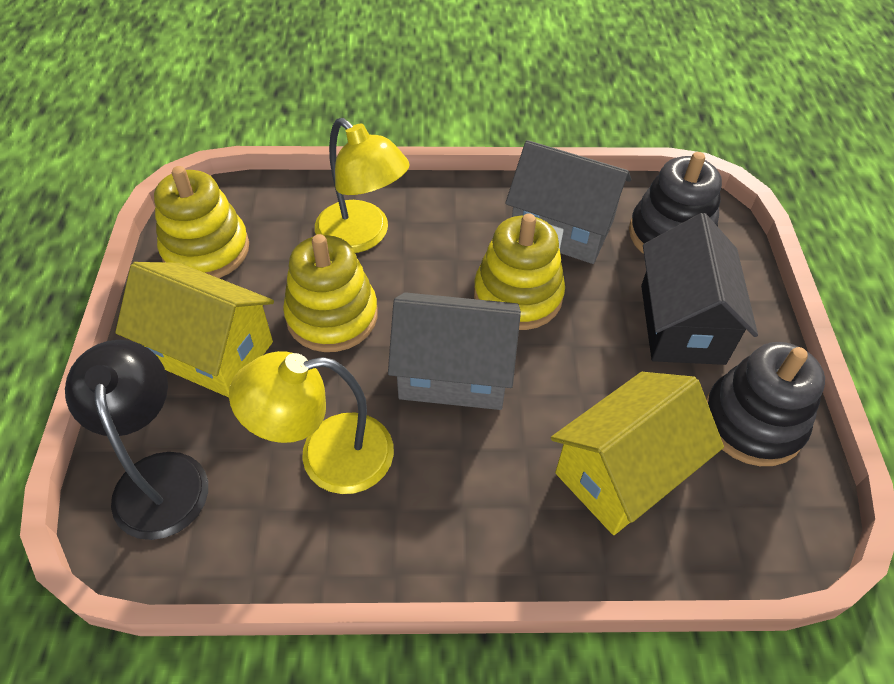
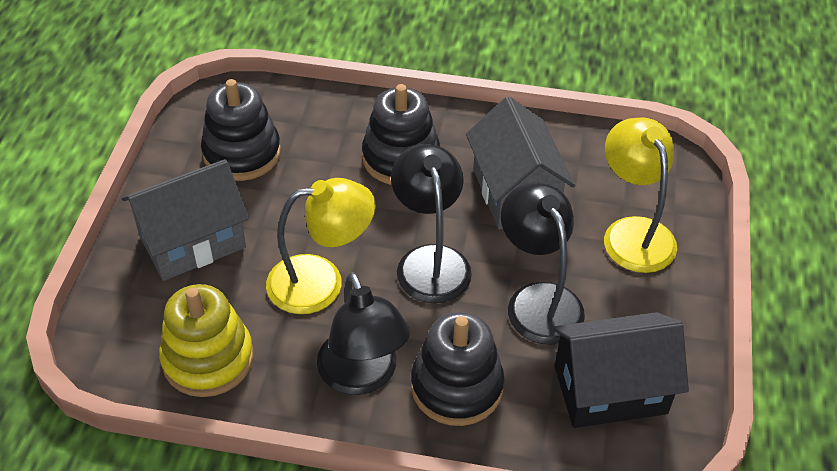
black lamp: 1 -> 3
black stacking toy: 2 -> 3
yellow house: 2 -> 0
yellow stacking toy: 3 -> 1

